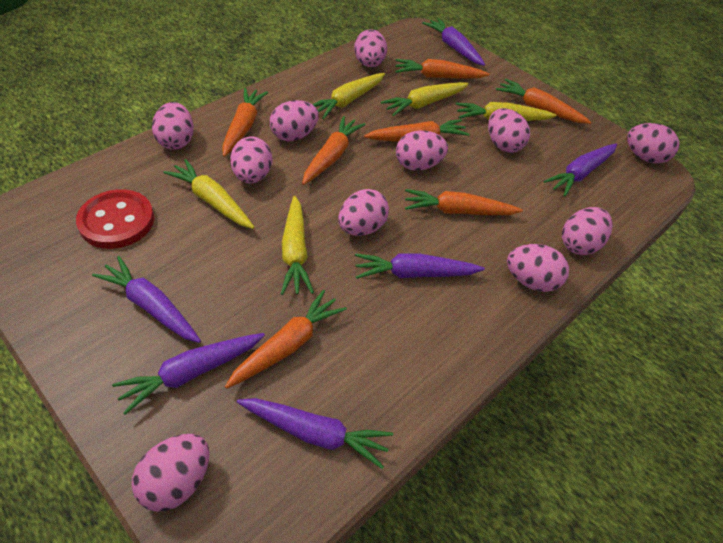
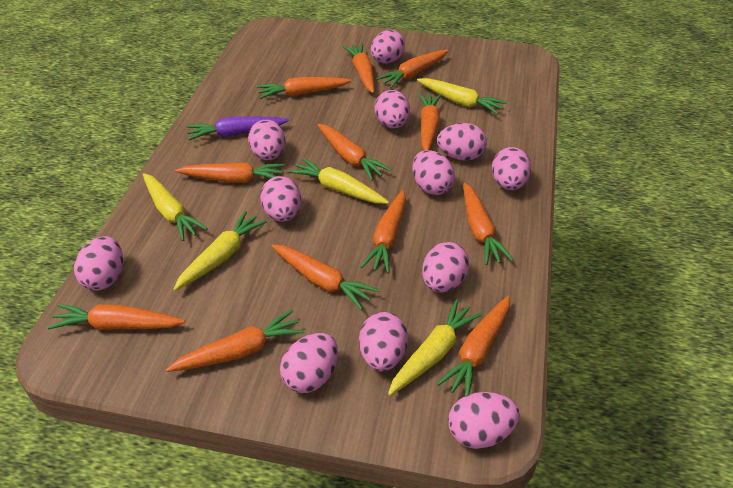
orange carrot: 7 -> 12
pink egg: 11 -> 12
purple carrot: 6 -> 1
red button: 1 -> 0

